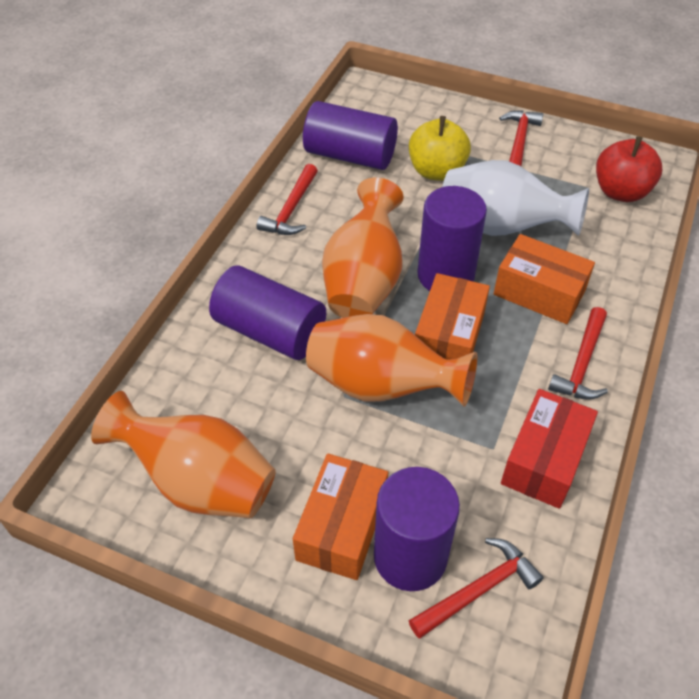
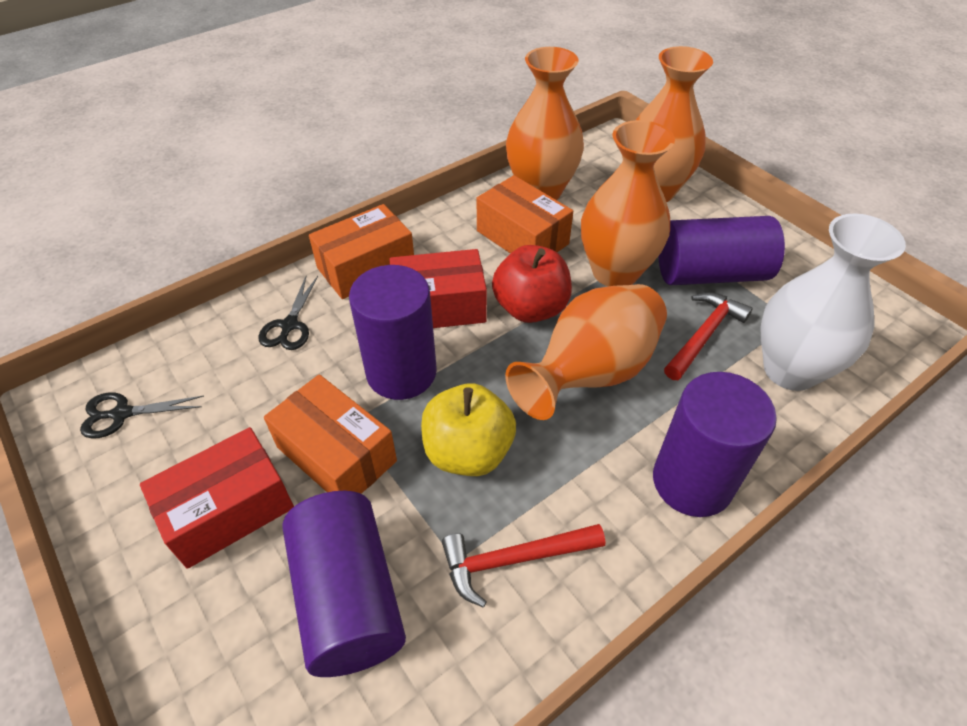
black scissors: 0 -> 2
orange vase: 3 -> 4
red box: 1 -> 2
red hammer: 4 -> 2

